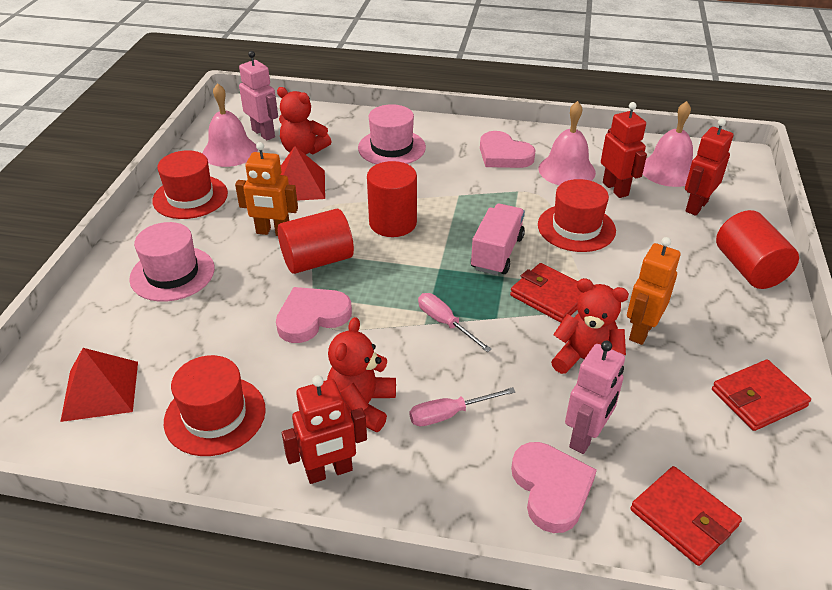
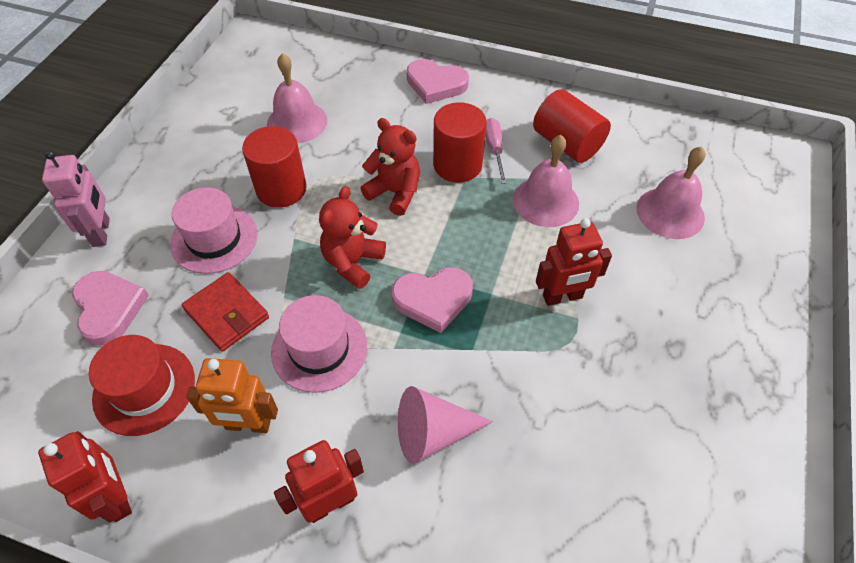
orange robot: 2 -> 1
pink cone: 0 -> 1
pink robot: 2 -> 1
pink screwdriver: 2 -> 1
pink truck: 1 -> 0
red hat: 3 -> 1
red pyramid: 2 -> 0
red teddy bear: 3 -> 2
red wallet: 3 -> 1

